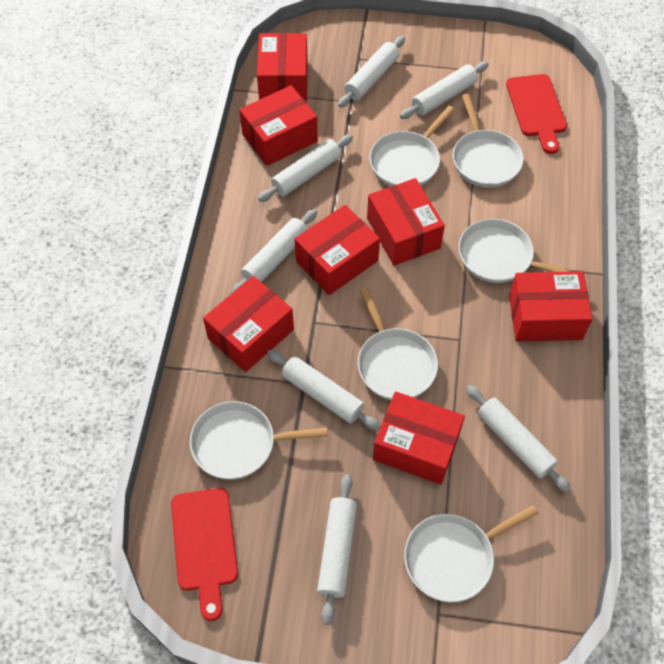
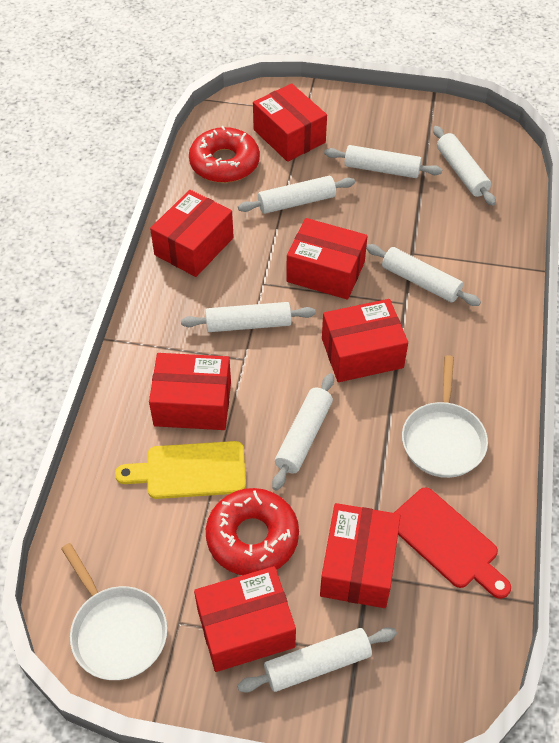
red cutting board: 2 -> 1
red donut: 0 -> 2
white pan: 6 -> 2
yellow cutting board: 0 -> 1

